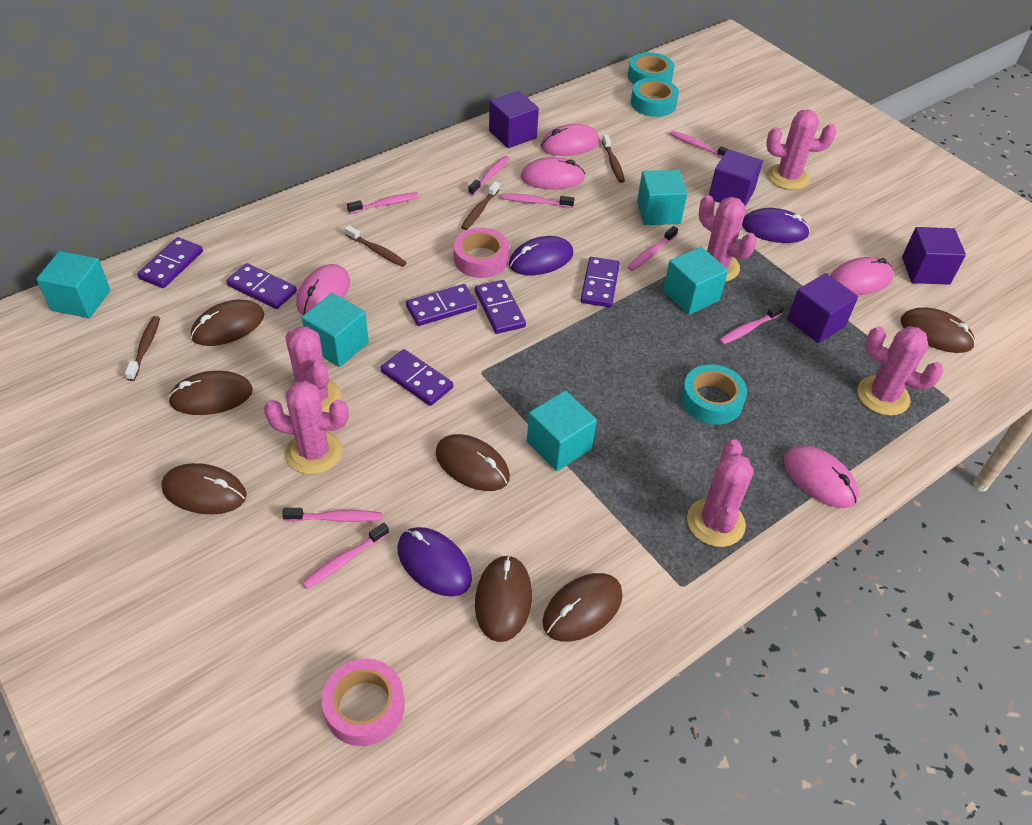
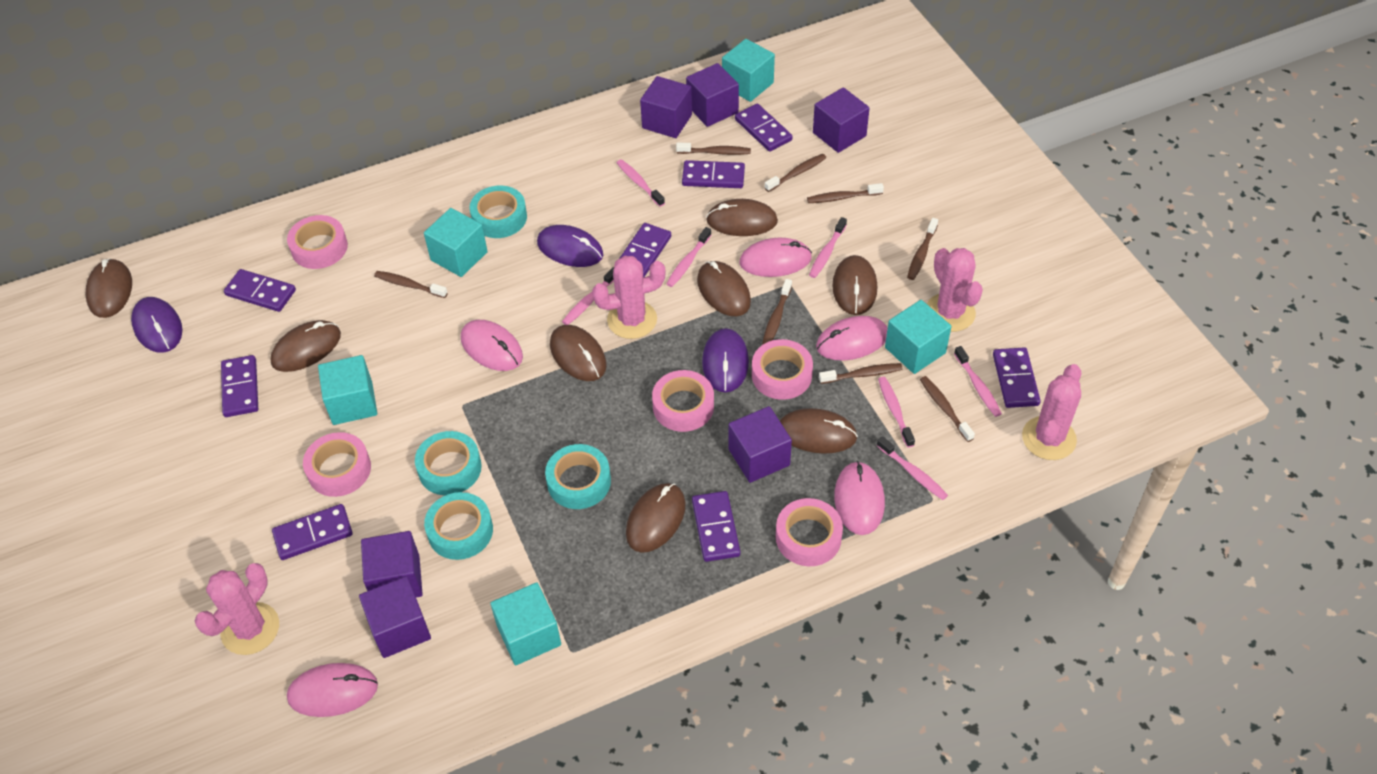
brown mouse: 7 -> 8
brown toothbrush: 4 -> 8
pink cactus: 6 -> 4
pink tape: 2 -> 5
pink toothbrush: 8 -> 7
purple cube: 4 -> 6
purple domino: 6 -> 8
turquoise tape: 3 -> 4

